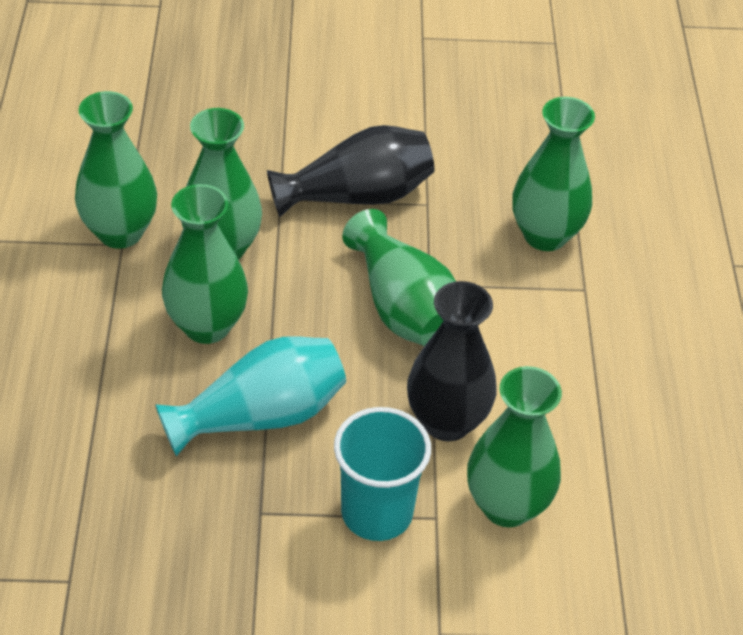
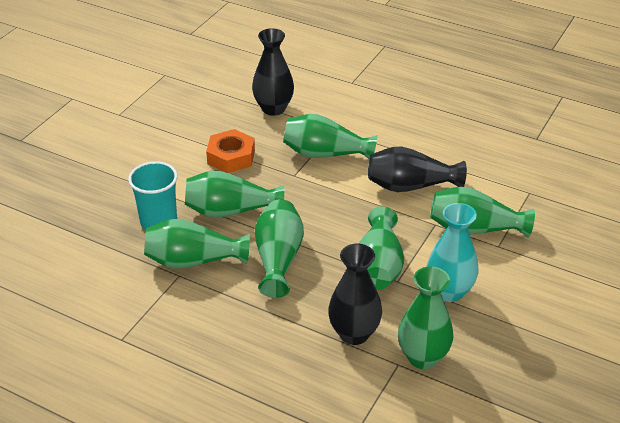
black vase: 2 -> 3
green vase: 6 -> 7
orange nut: 0 -> 1

